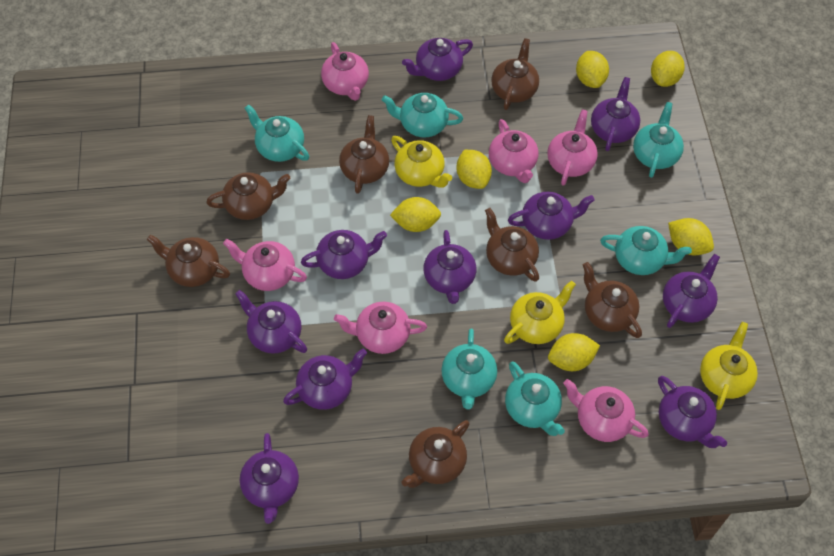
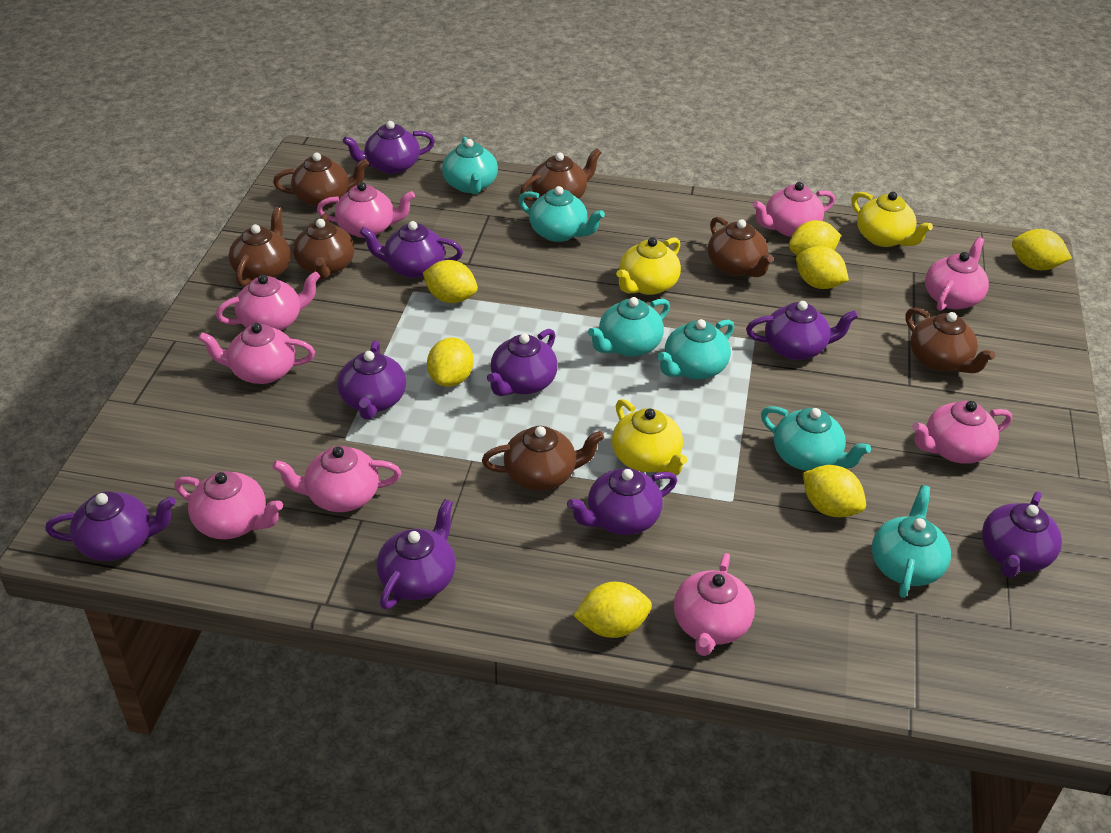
pink teapot: 6 -> 9
purple teapot: 10 -> 9
yellow lemon: 6 -> 7

